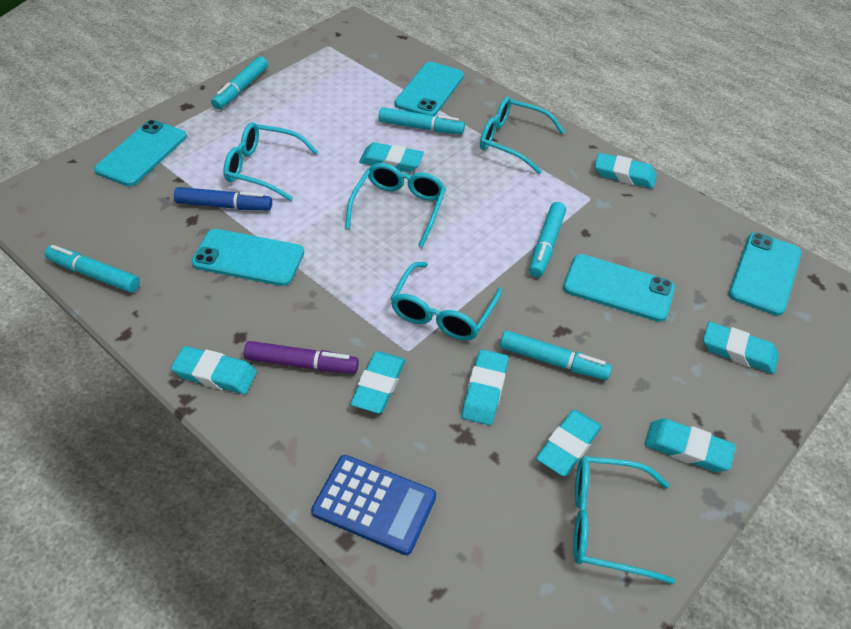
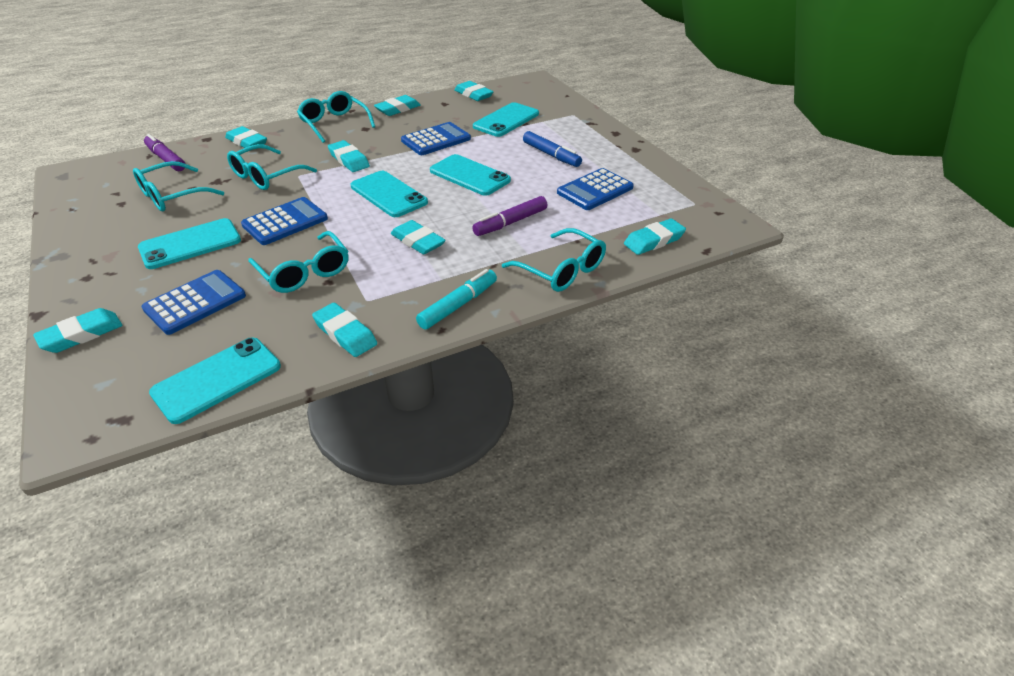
blue calculator: 1 -> 4
purple marker: 1 -> 2
turquoise marker: 5 -> 1

